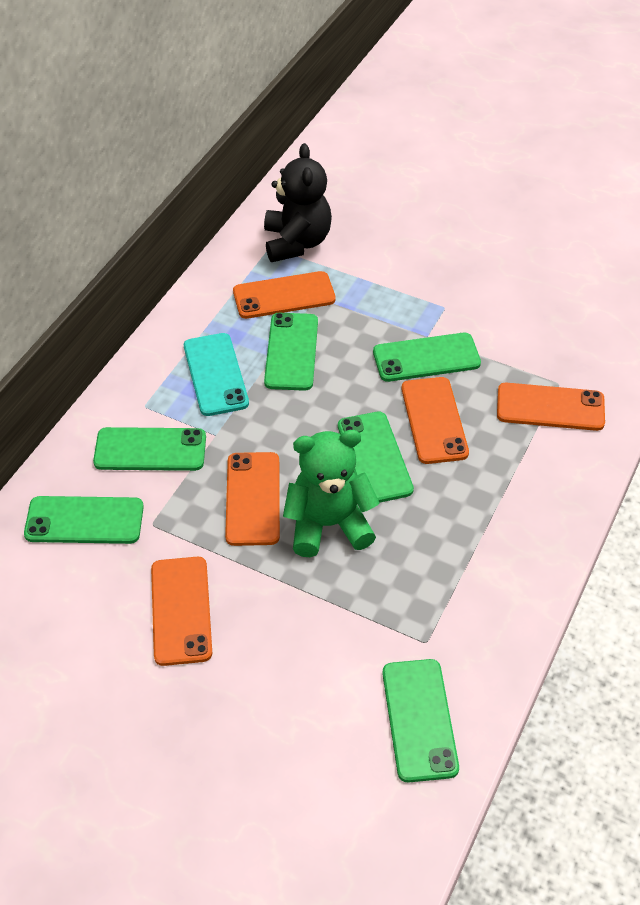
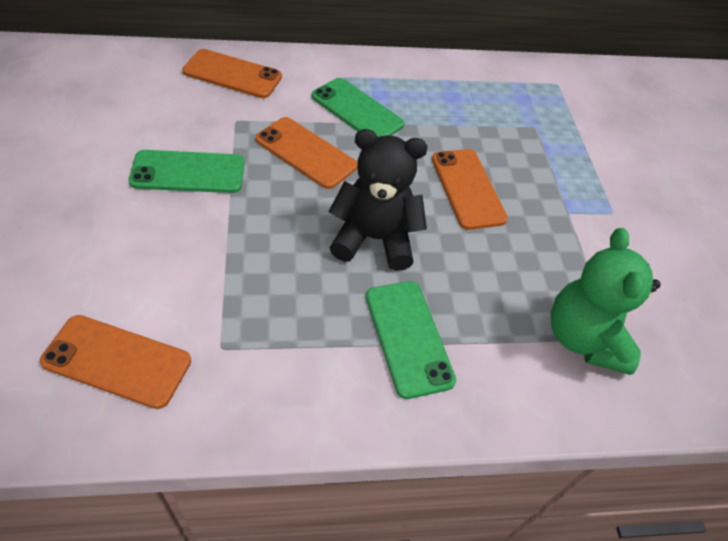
green phone: 6 -> 3
orange phone: 5 -> 4
turquoise phone: 1 -> 0

